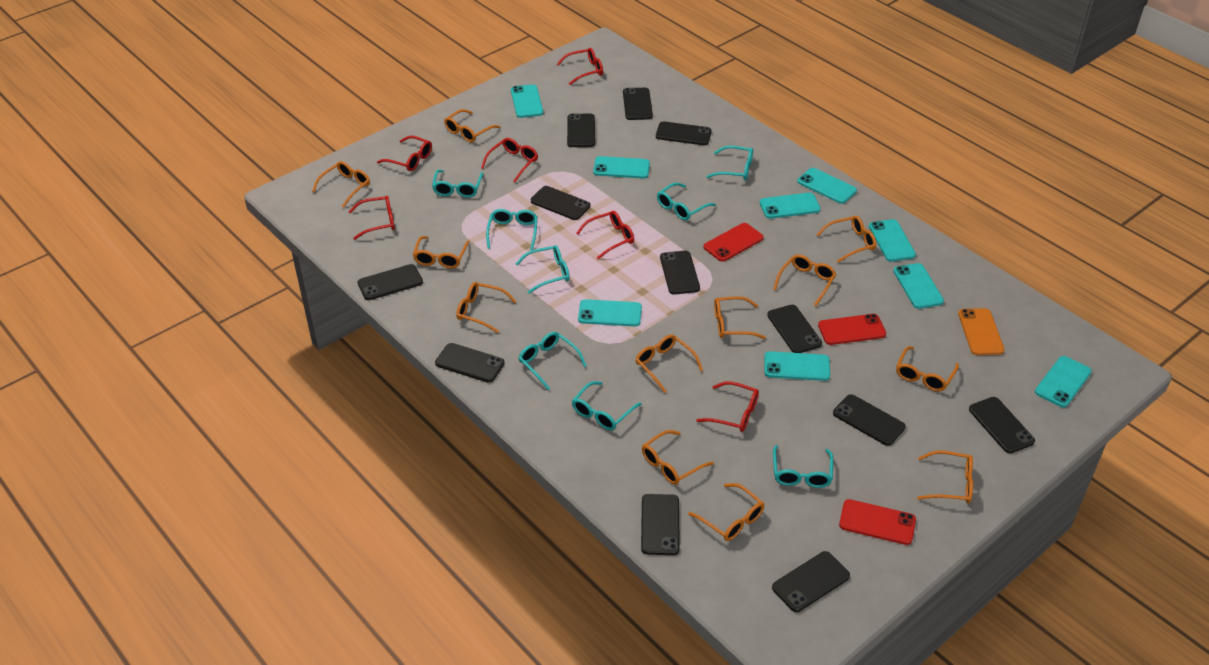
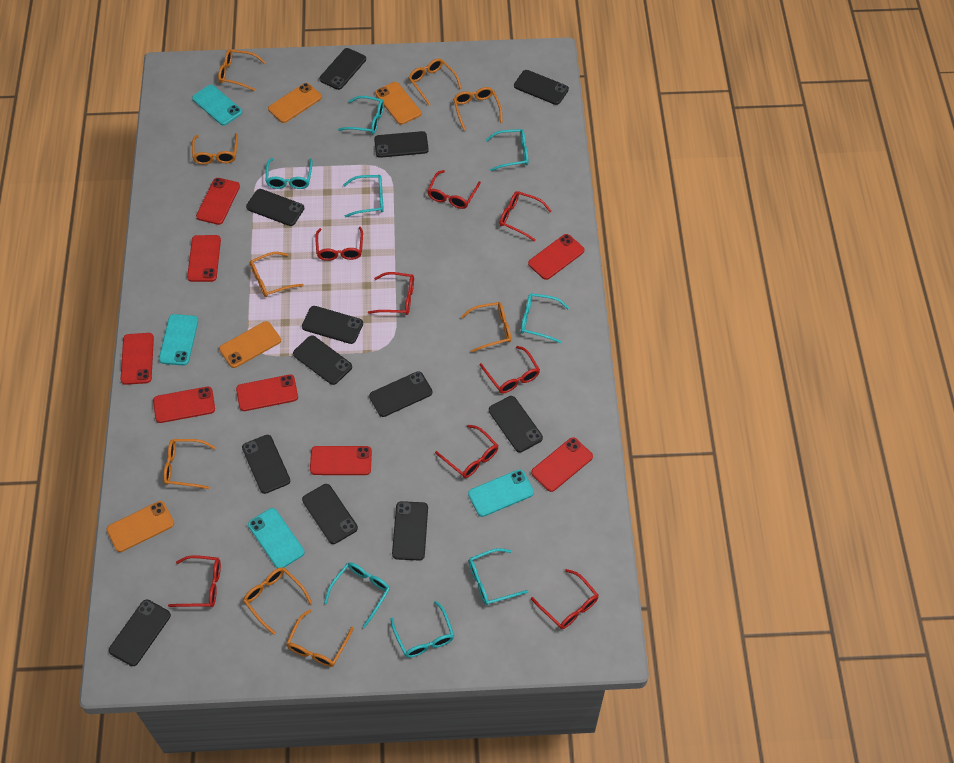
orange glasses: 12 -> 9
orange phone: 1 -> 4
red glasses: 6 -> 8
red phone: 3 -> 8
turquoise phone: 9 -> 4

